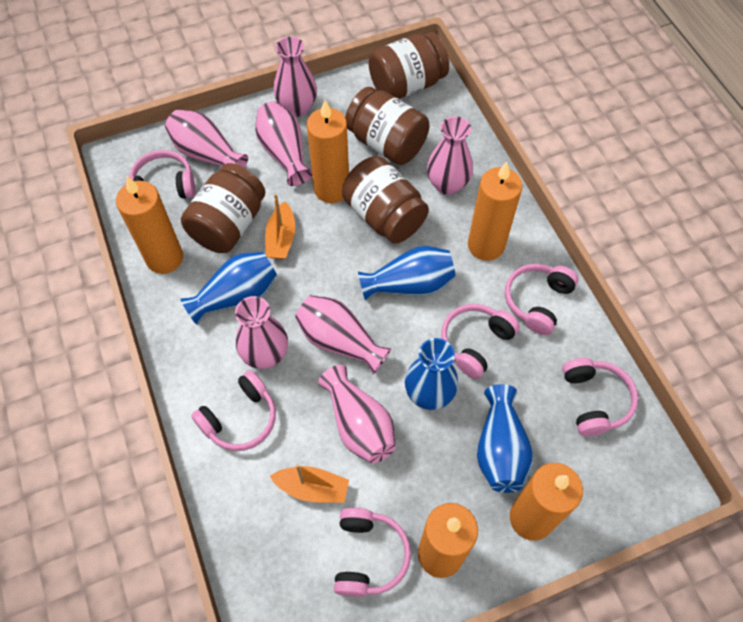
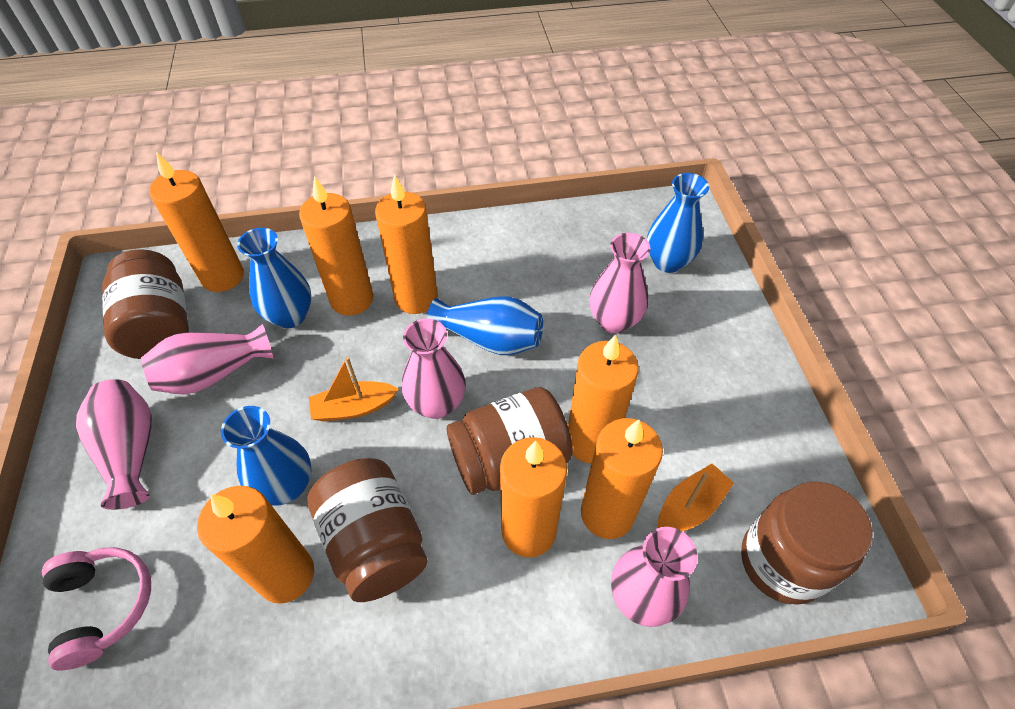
orange candle: 5 -> 7
pink headphones: 6 -> 1
pink vase: 7 -> 5

